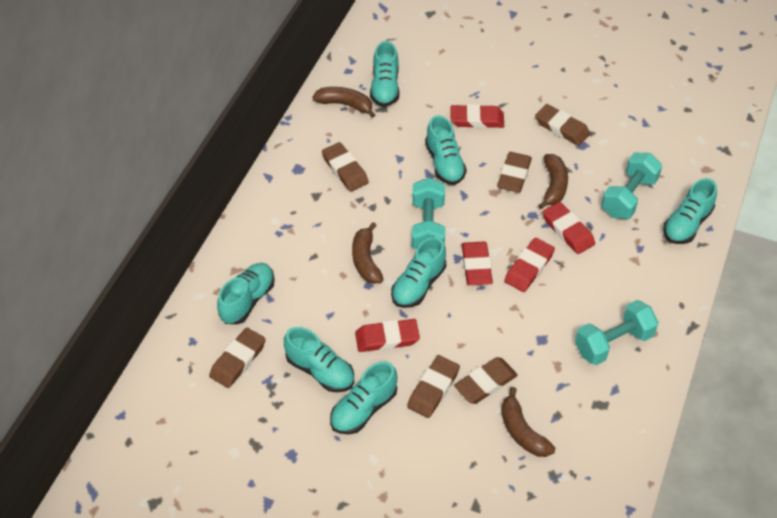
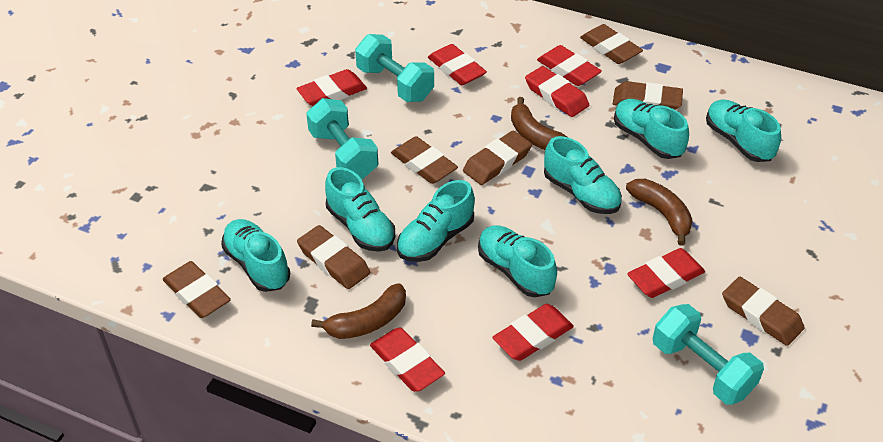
brown banana: 4 -> 3
brown eraser: 6 -> 7
red eraser: 5 -> 7

